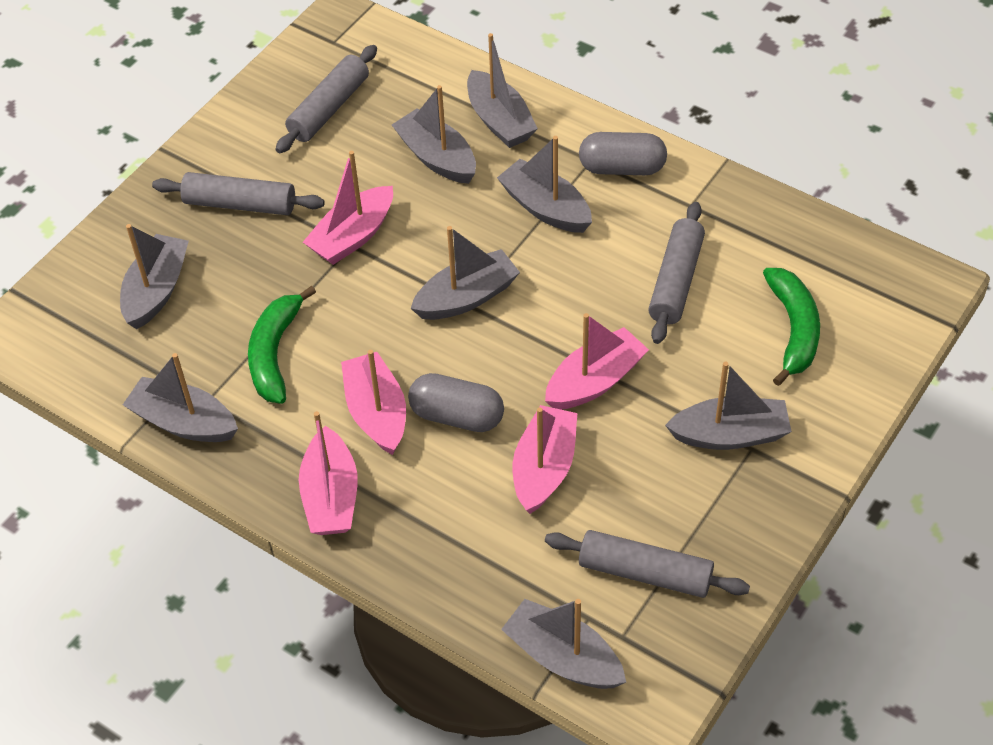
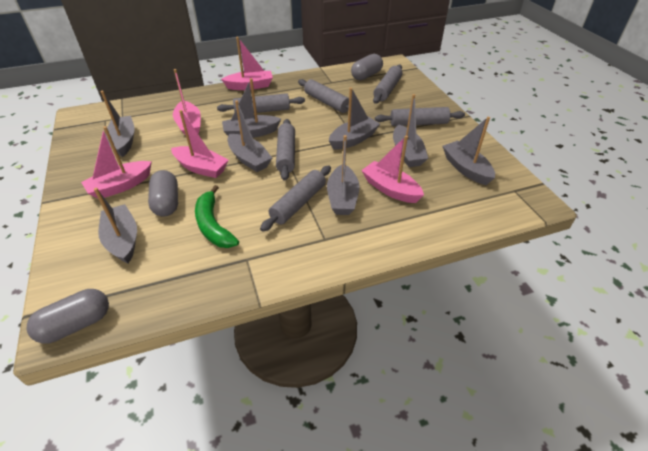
green banana: 2 -> 1
grey capsule: 2 -> 3
grey rolling pin: 4 -> 6

